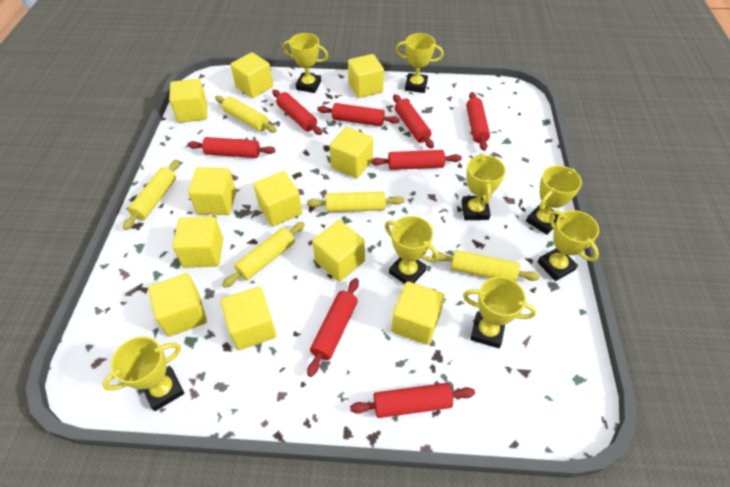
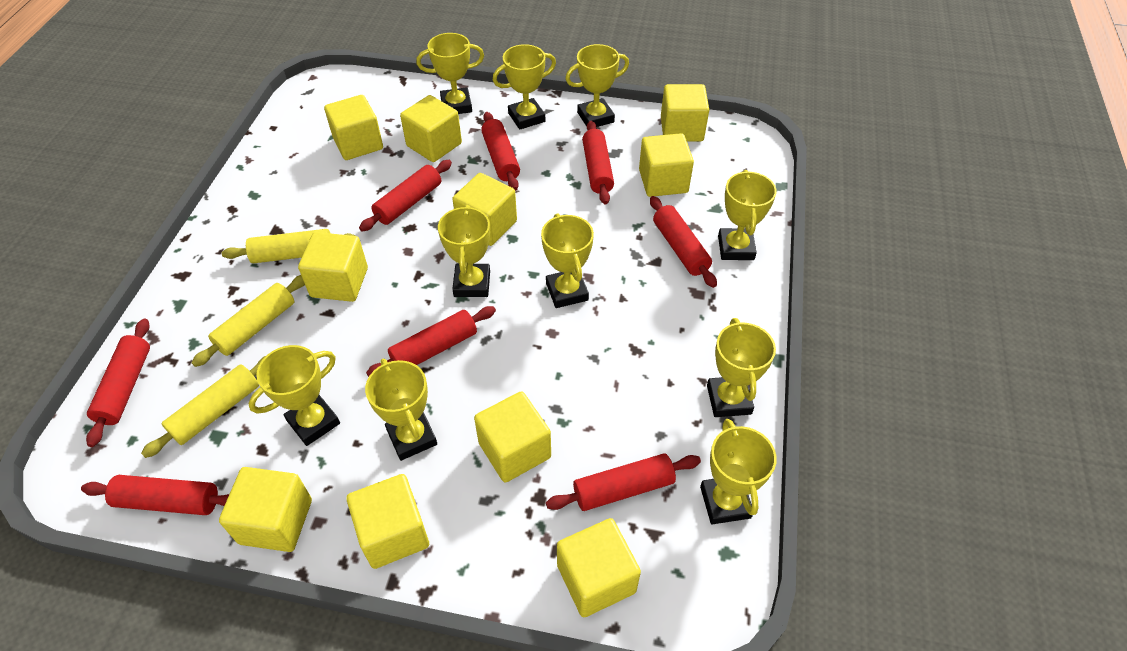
yellow cube: 11 -> 10
yellow rolling pin: 5 -> 3
yellow trophy: 8 -> 10

